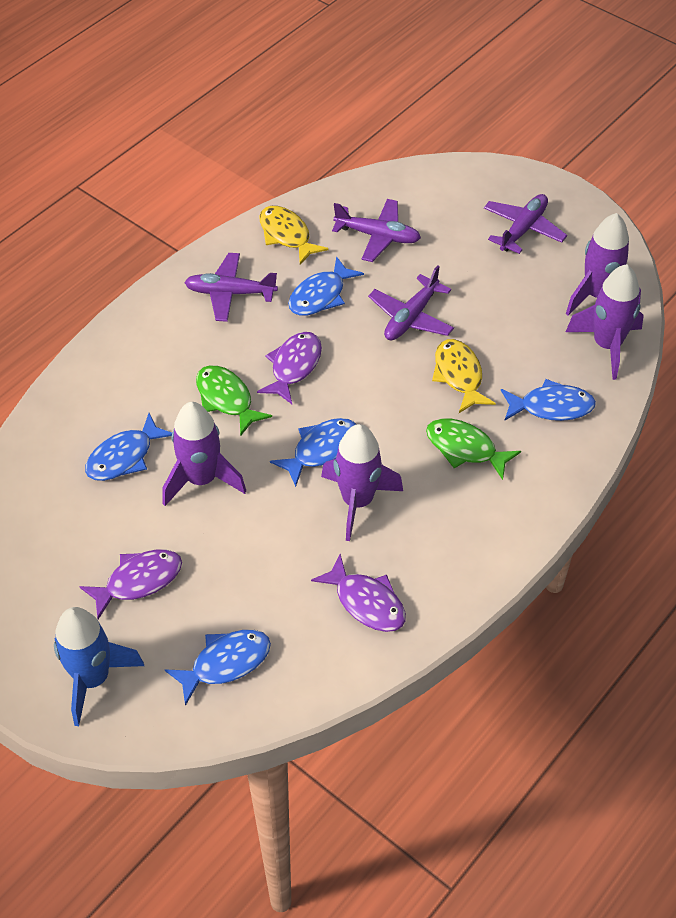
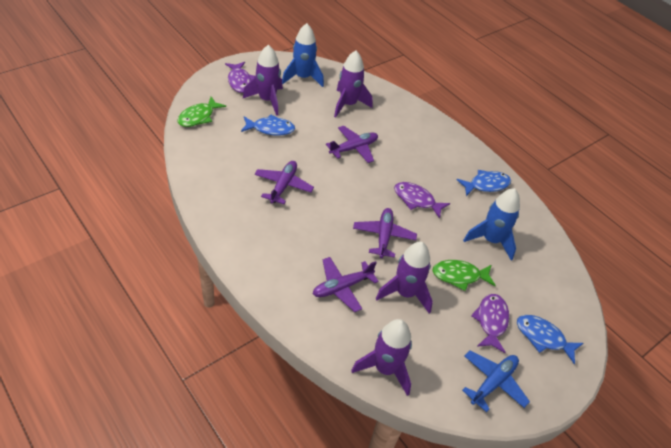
blue fish: 5 -> 3
blue plane: 0 -> 1
blue rocket: 1 -> 2
yellow fish: 2 -> 0

